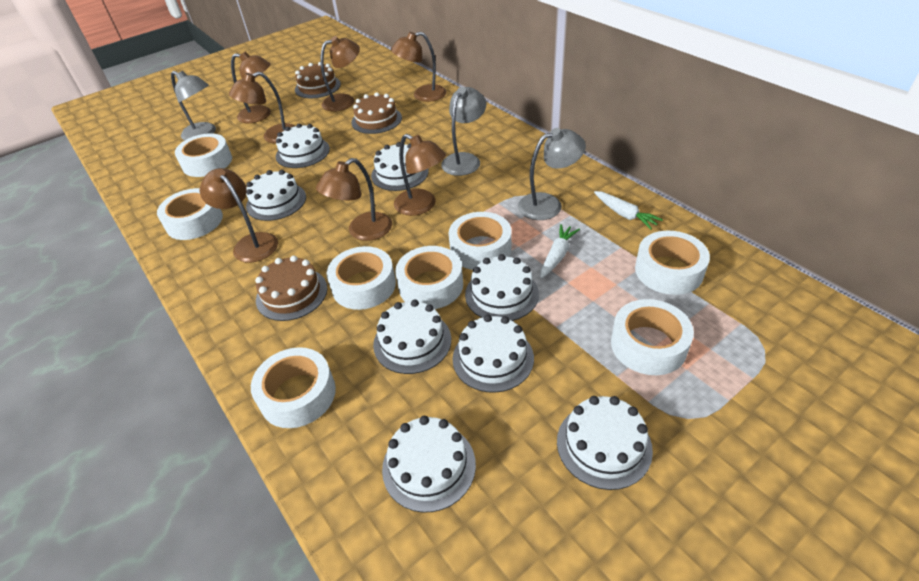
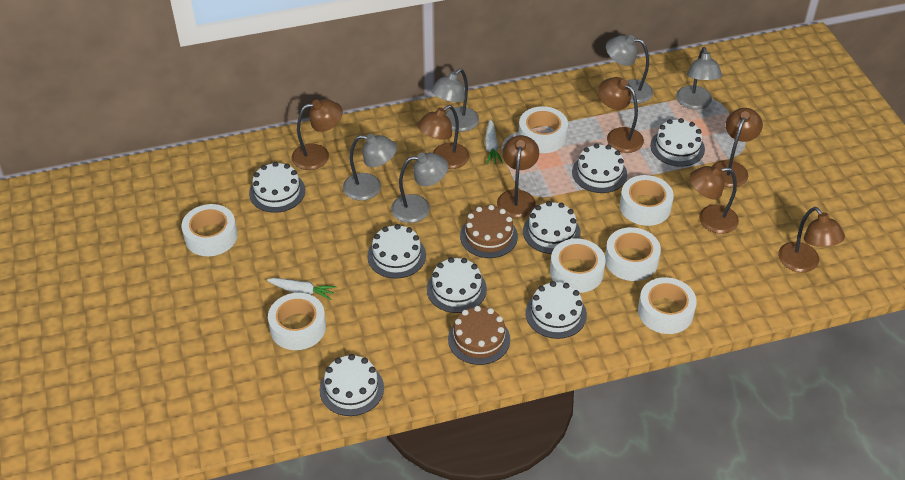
brown cake: 3 -> 2
grey lamp: 3 -> 5
white tape: 8 -> 7

